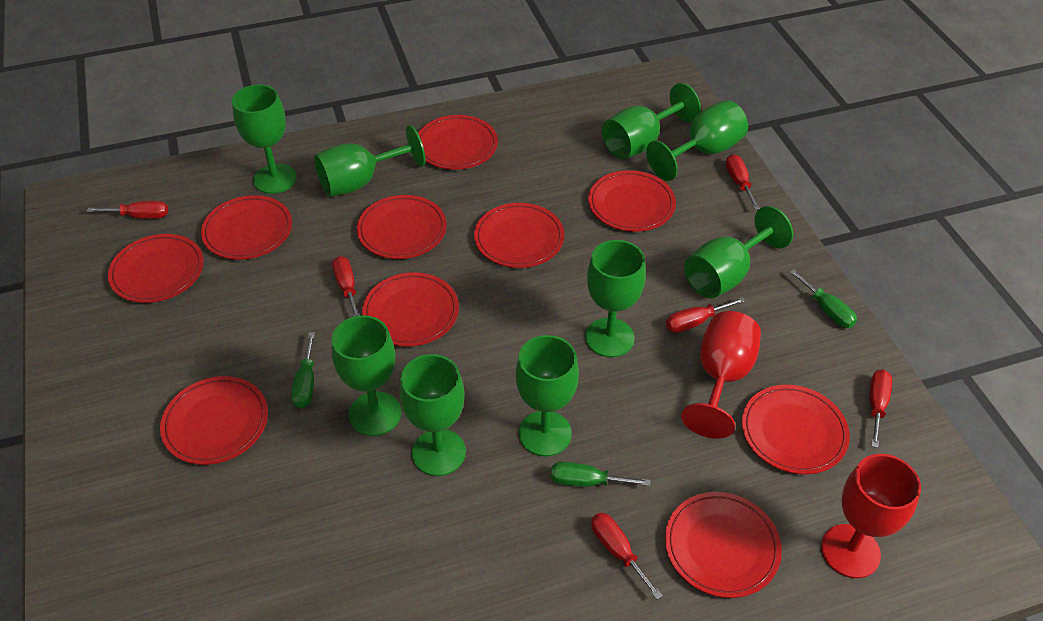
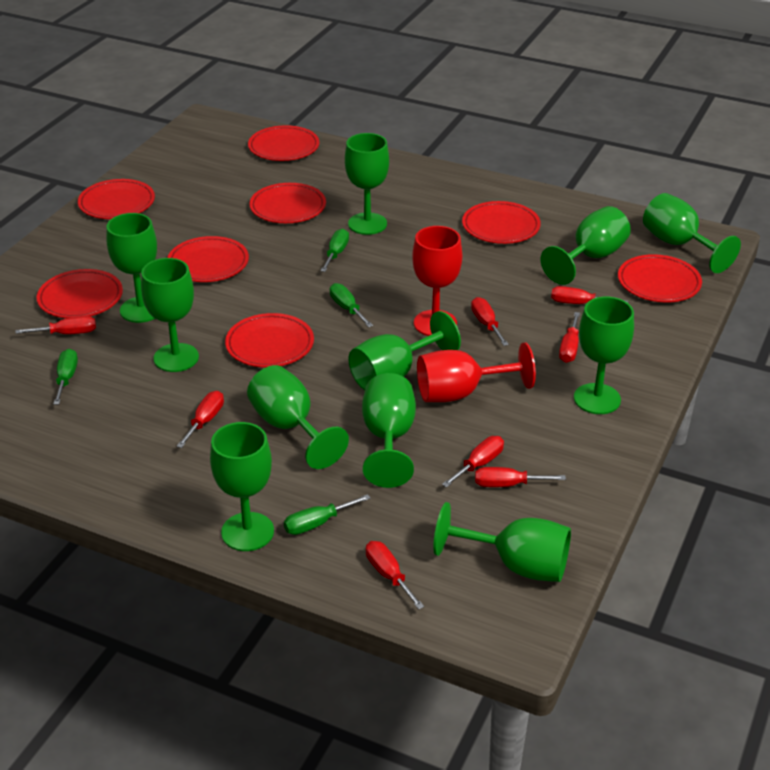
green goblet: 9 -> 11
green screwdriver: 3 -> 4
red plate: 10 -> 8
red screwdriver: 6 -> 8

